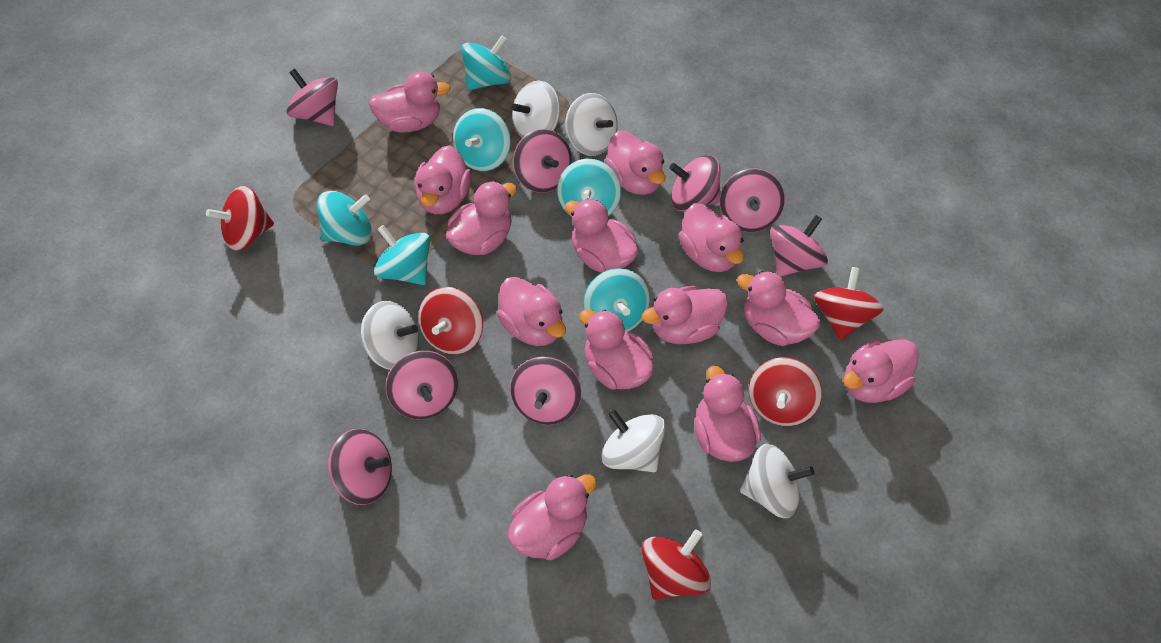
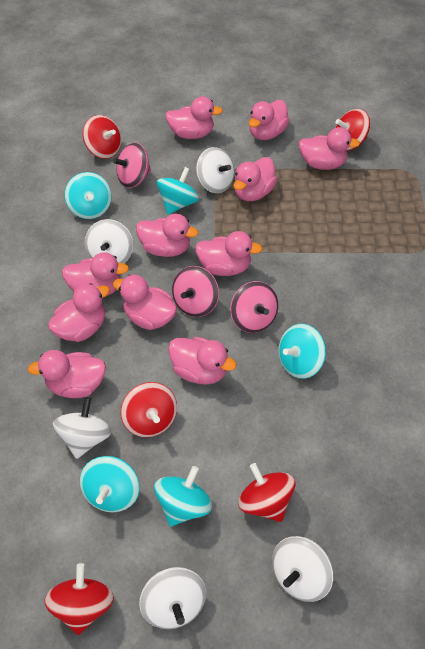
pink duck: 13 -> 11
pink spinning top: 8 -> 3
turquoise spinning top: 6 -> 5

